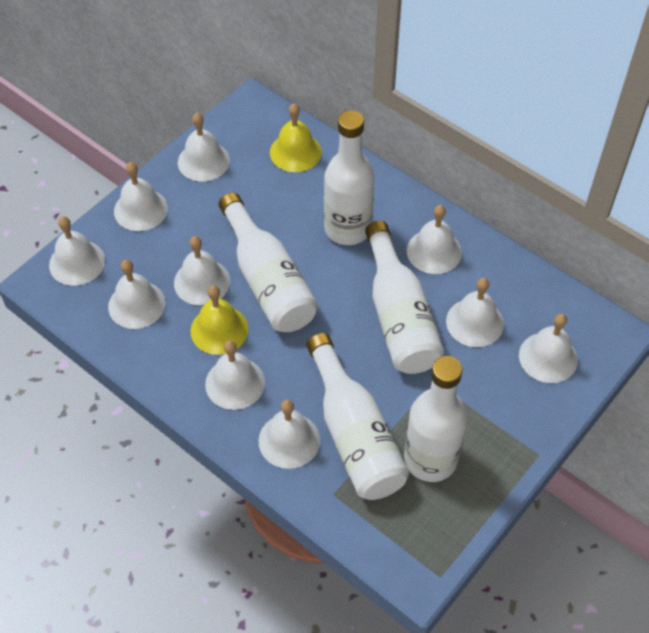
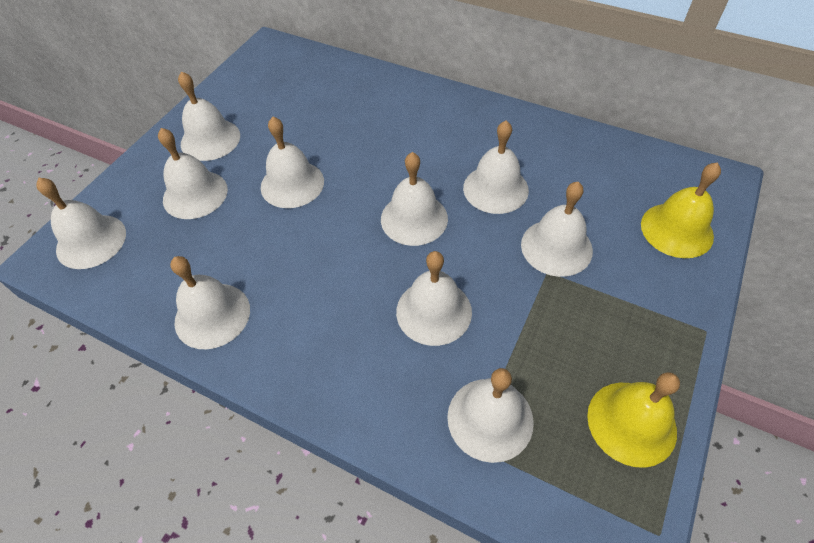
white bottle: 5 -> 0

